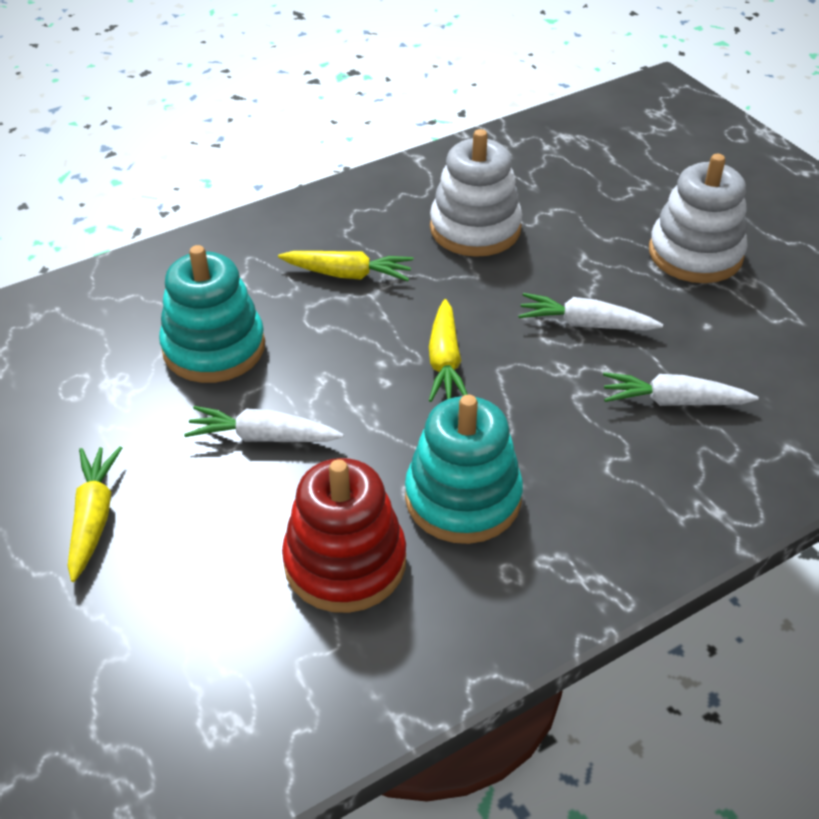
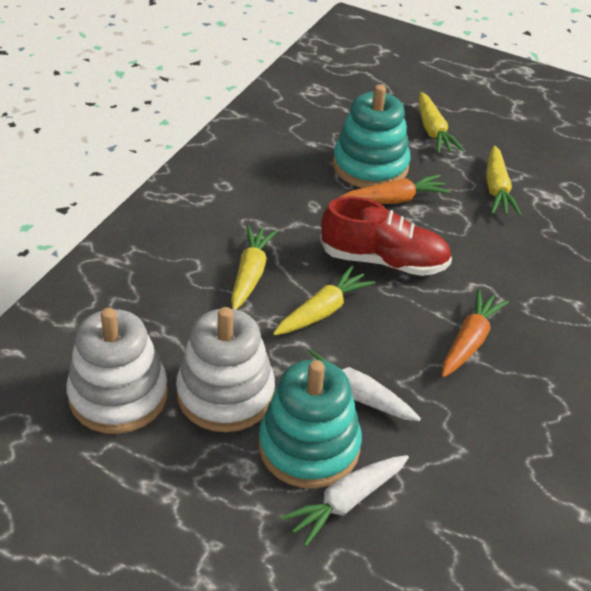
orange carrot: 0 -> 2
red shoe: 0 -> 1
red stacking toy: 1 -> 0
white carrot: 3 -> 2
yellow carrot: 3 -> 4

